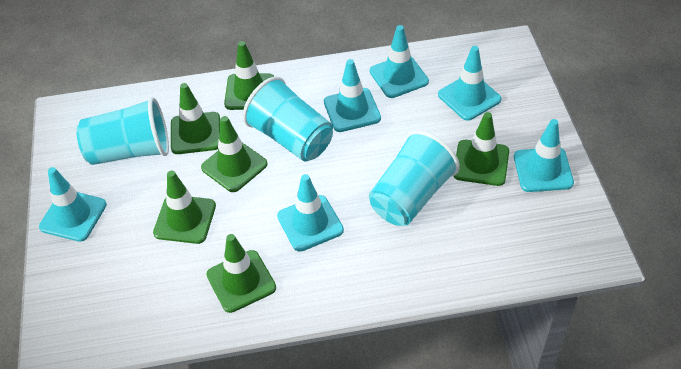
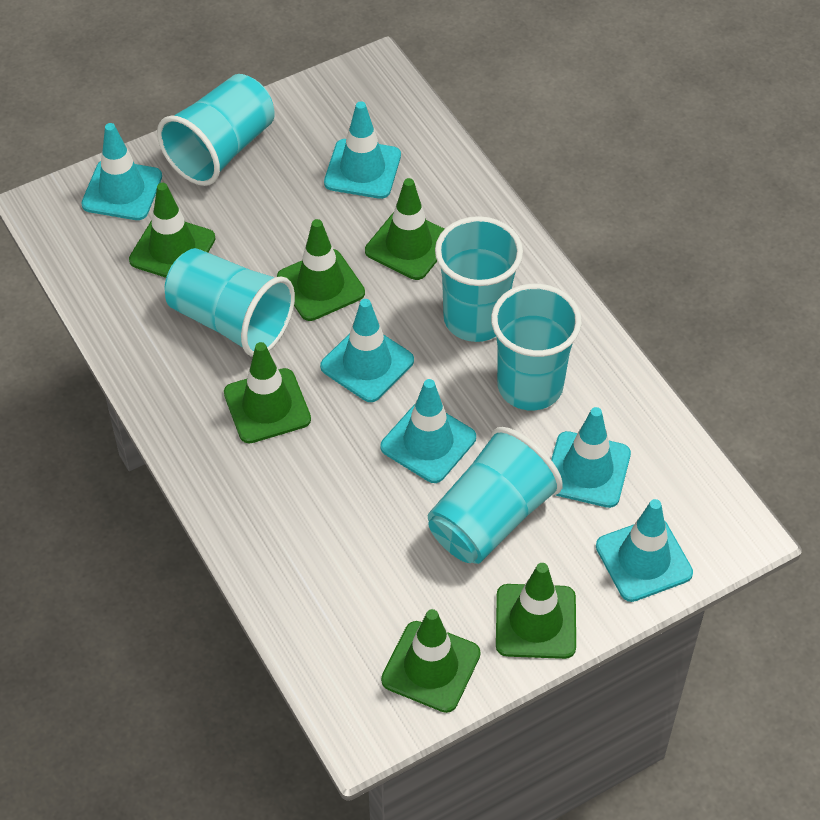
turquoise cup: 3 -> 5

